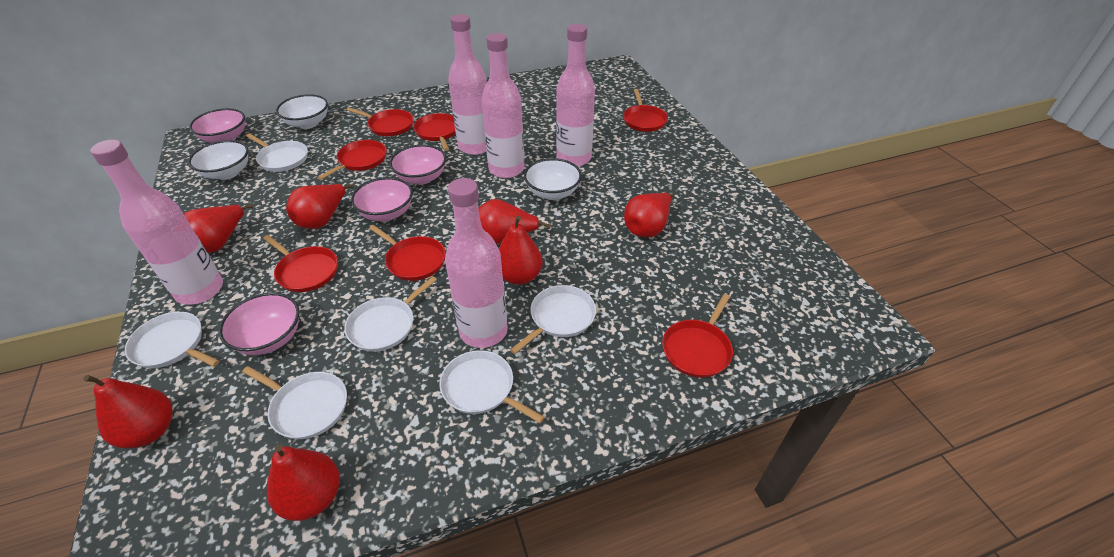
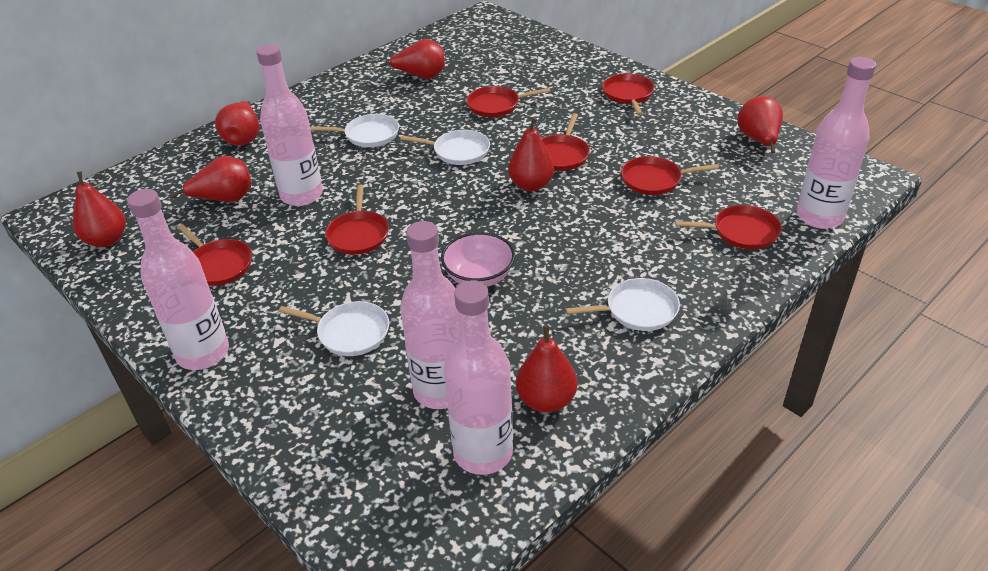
pink bowl: 4 -> 1
white bowl: 3 -> 0
white pan: 6 -> 4

